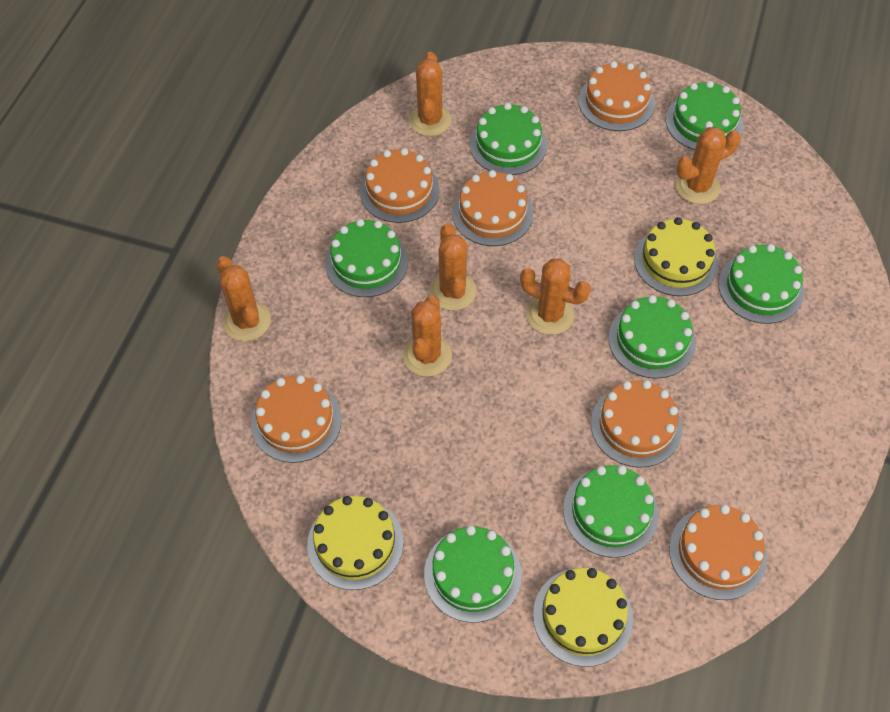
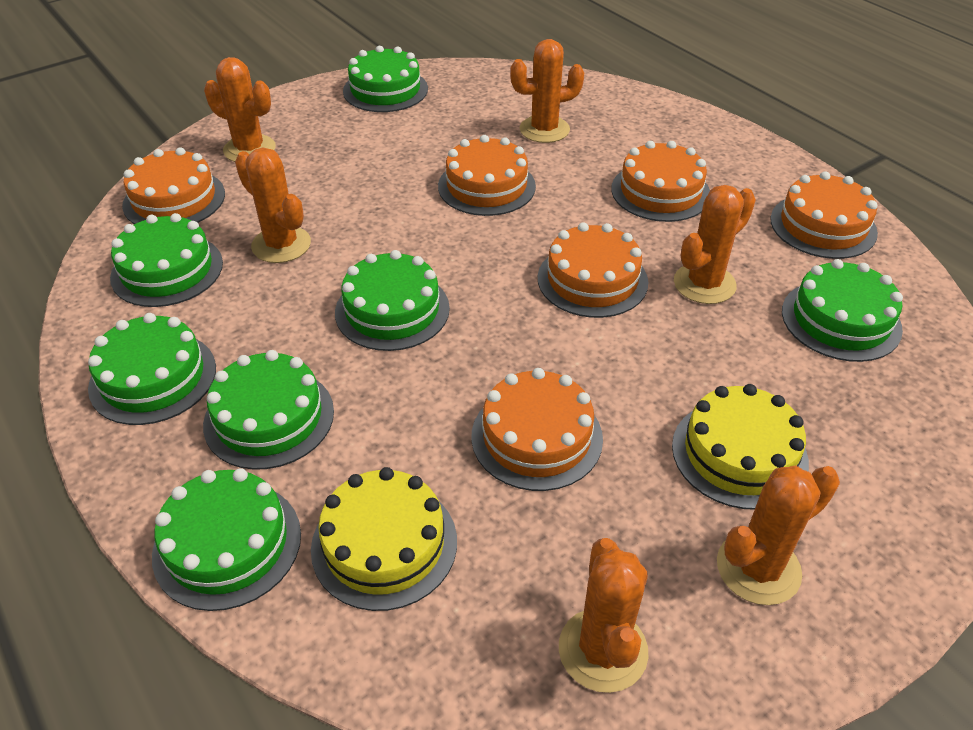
yellow cake: 3 -> 2

